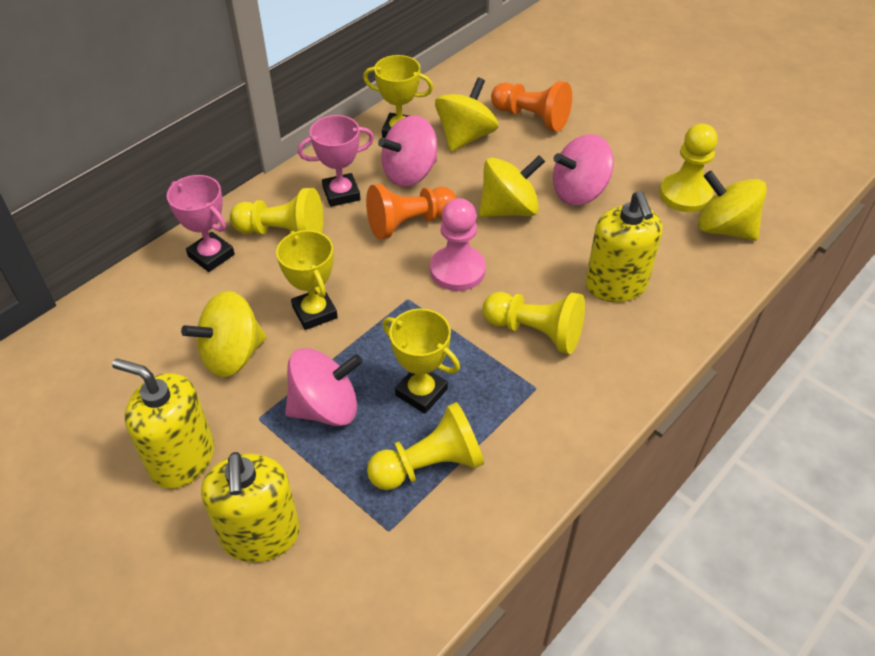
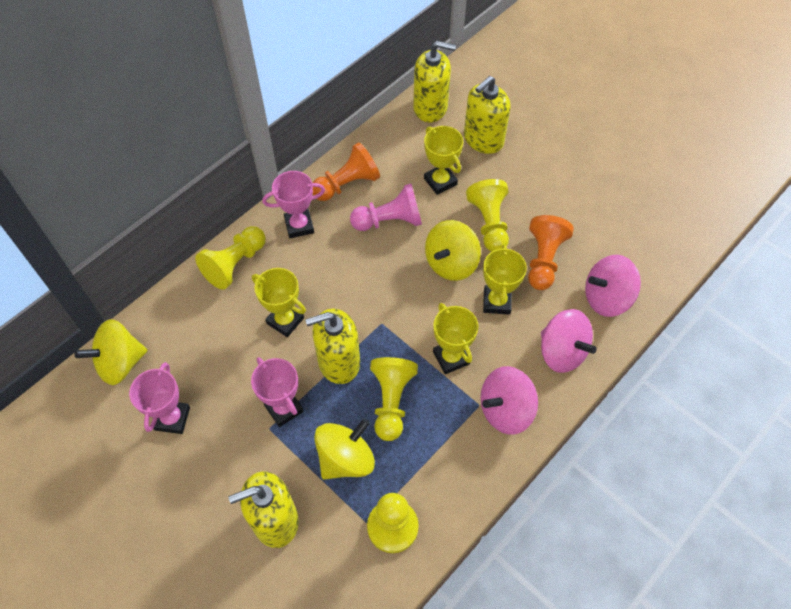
pink trophy: 2 -> 3
yellow soap dispenser: 3 -> 4
yellow spinning top: 4 -> 3
yellow trophy: 3 -> 4

